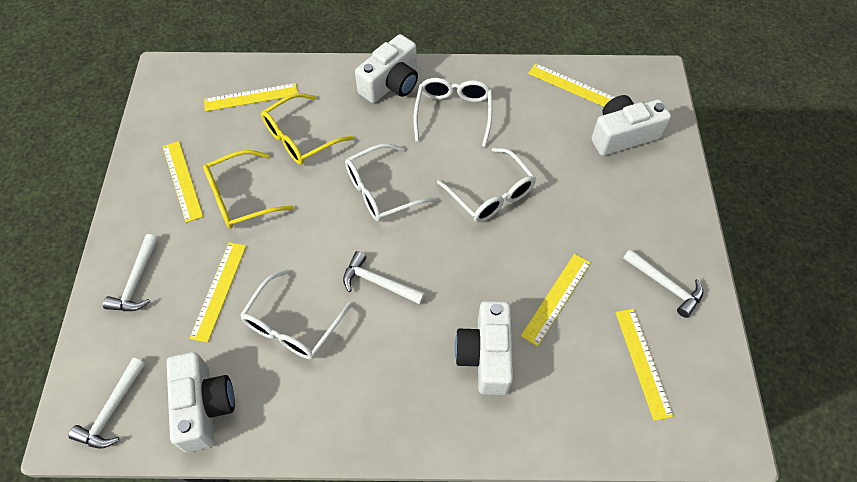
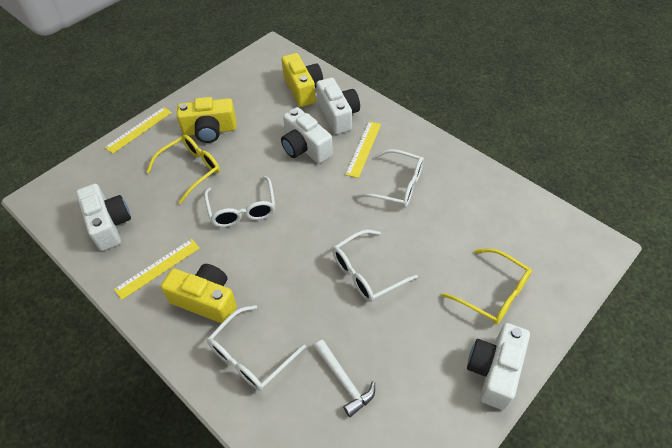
white hammer: 4 -> 1
yellow camera: 0 -> 3
yellow ruler: 6 -> 3

